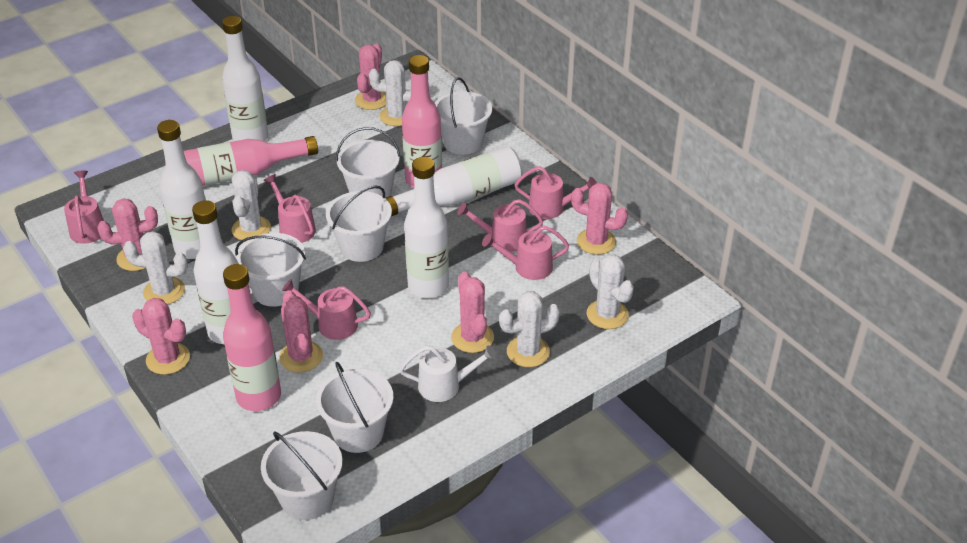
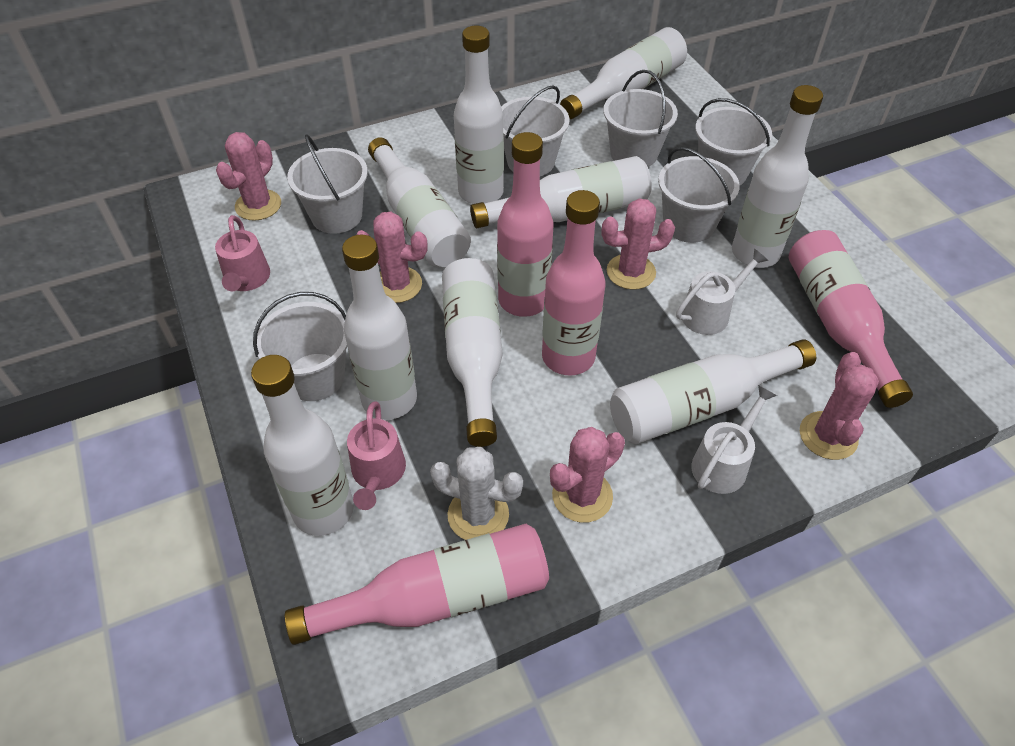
pink bottle: 3 -> 4
pink cactus: 6 -> 5
pink watering can: 6 -> 2
white bottle: 5 -> 9
white cactus: 5 -> 1
white watering can: 1 -> 2

